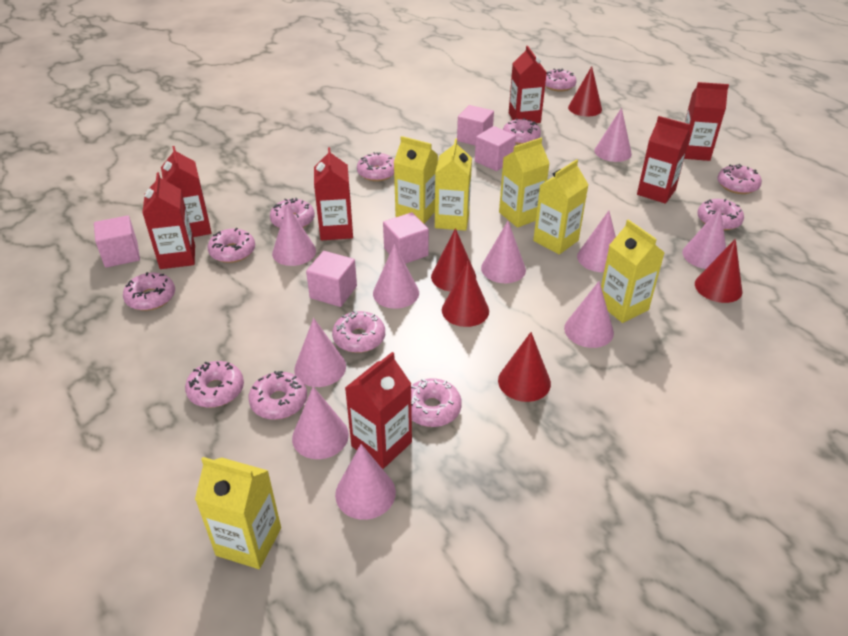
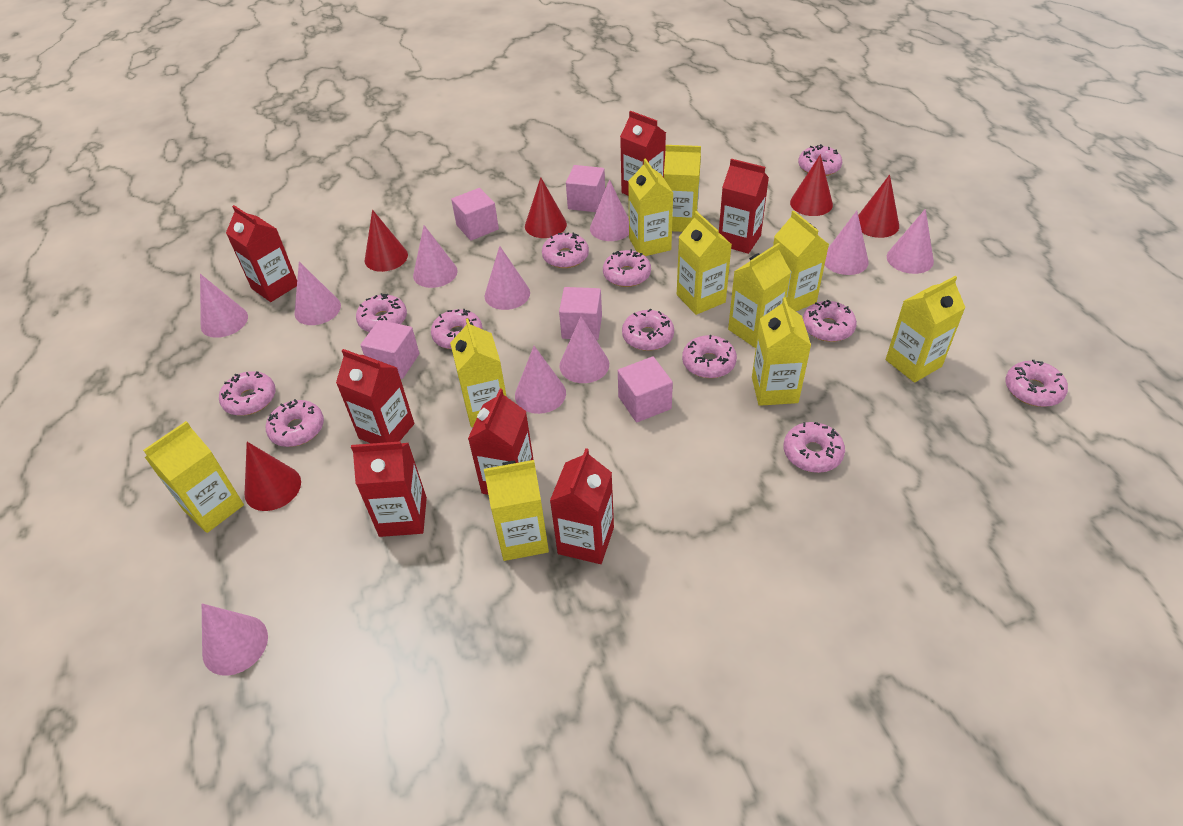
yellow carton: 6 -> 10

